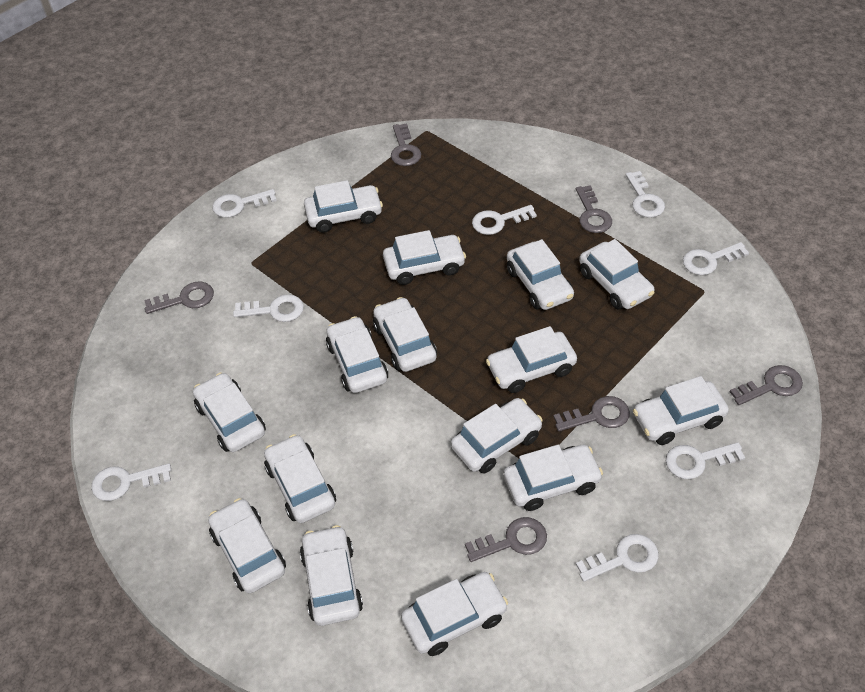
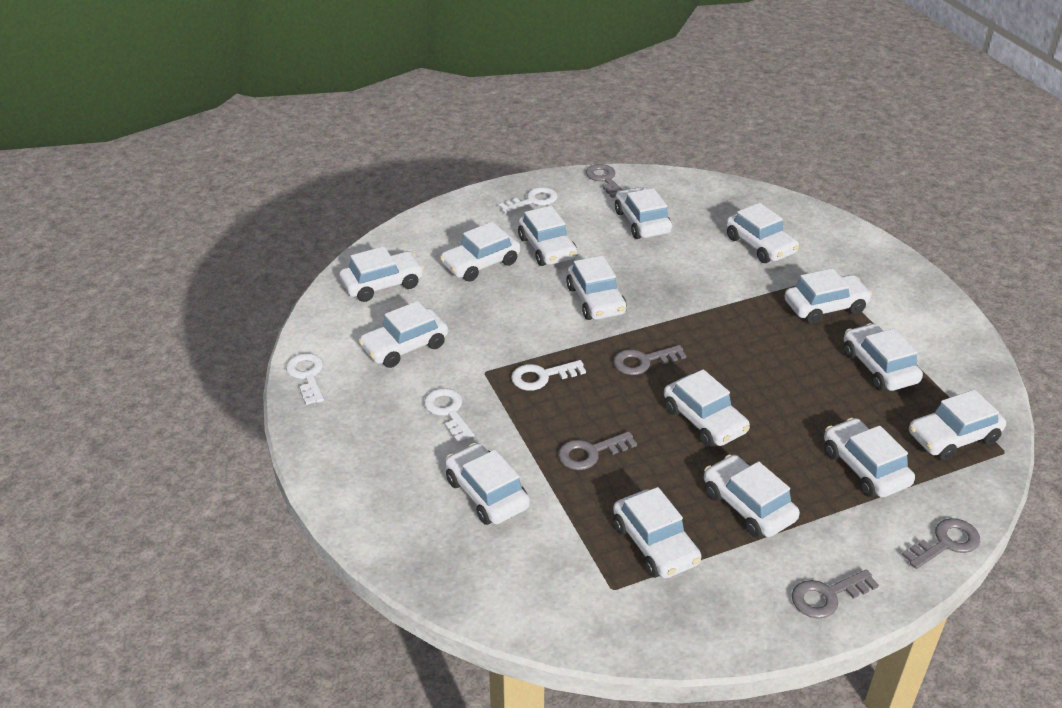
grey key: 6 -> 5
white key: 8 -> 4

